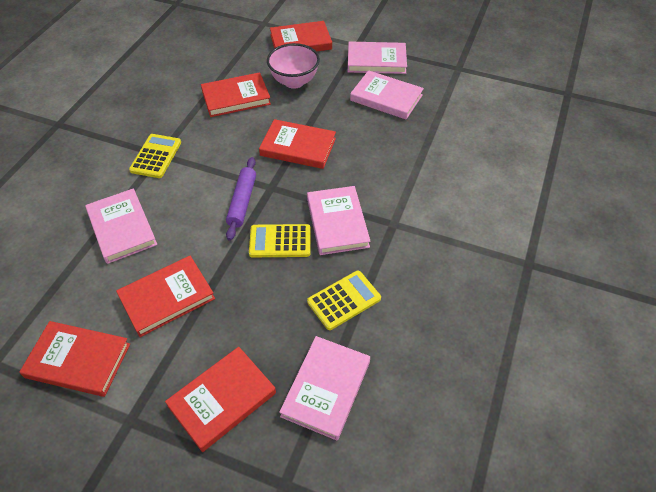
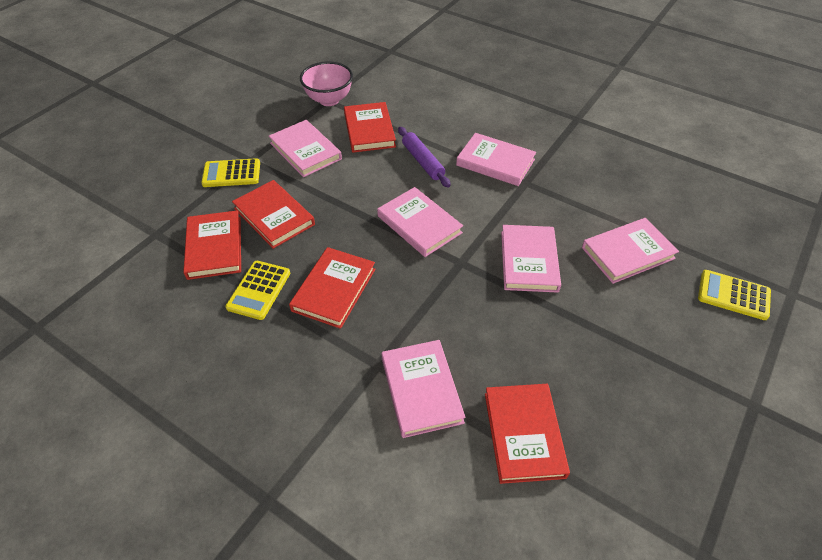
pink book: 5 -> 6
red book: 6 -> 5

